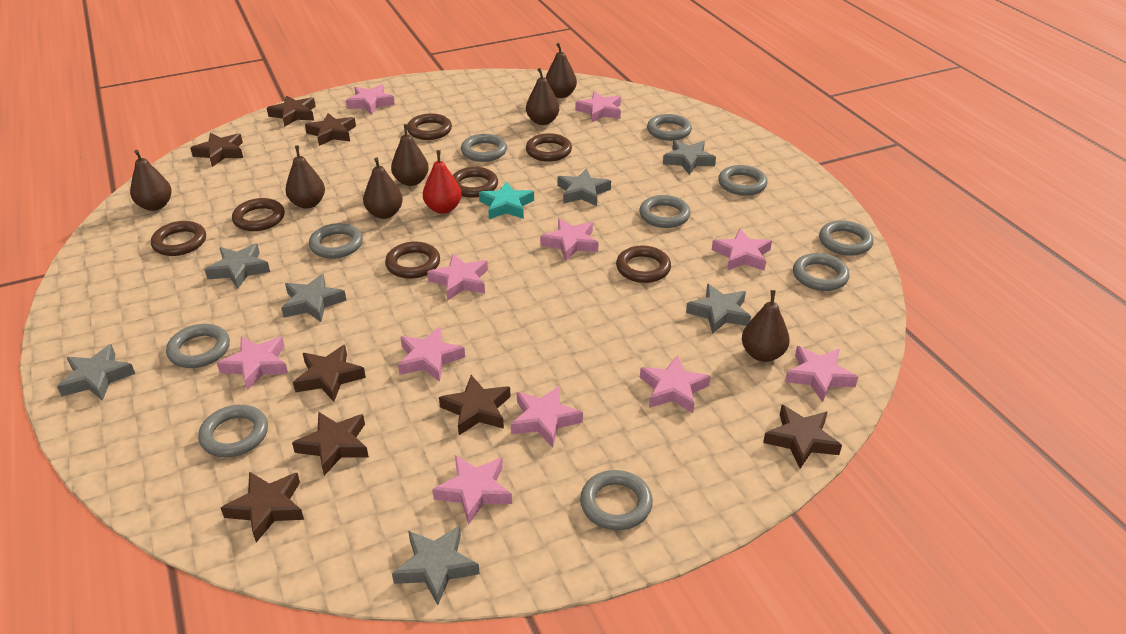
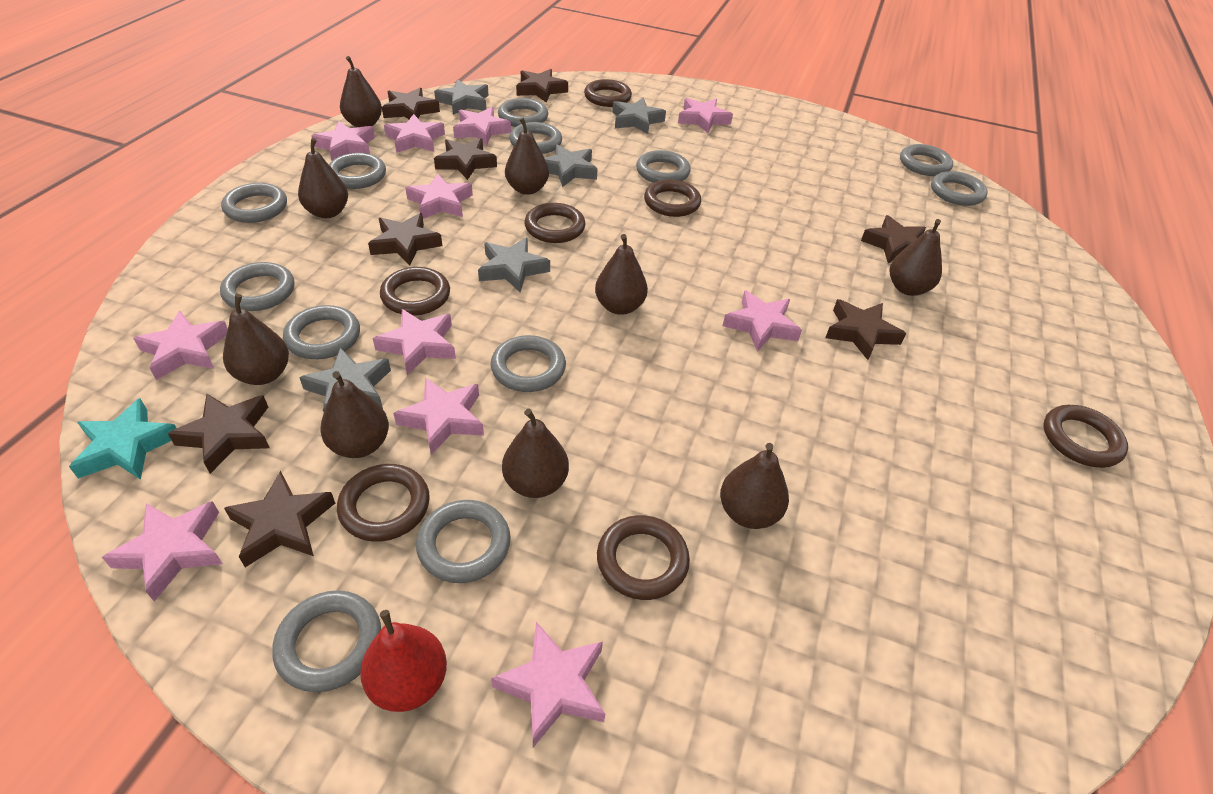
brown pear: 7 -> 9
grey ring: 10 -> 12
grey star: 7 -> 5

